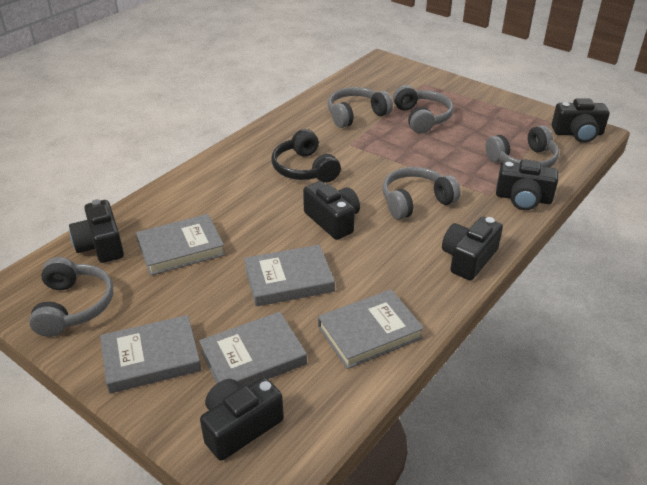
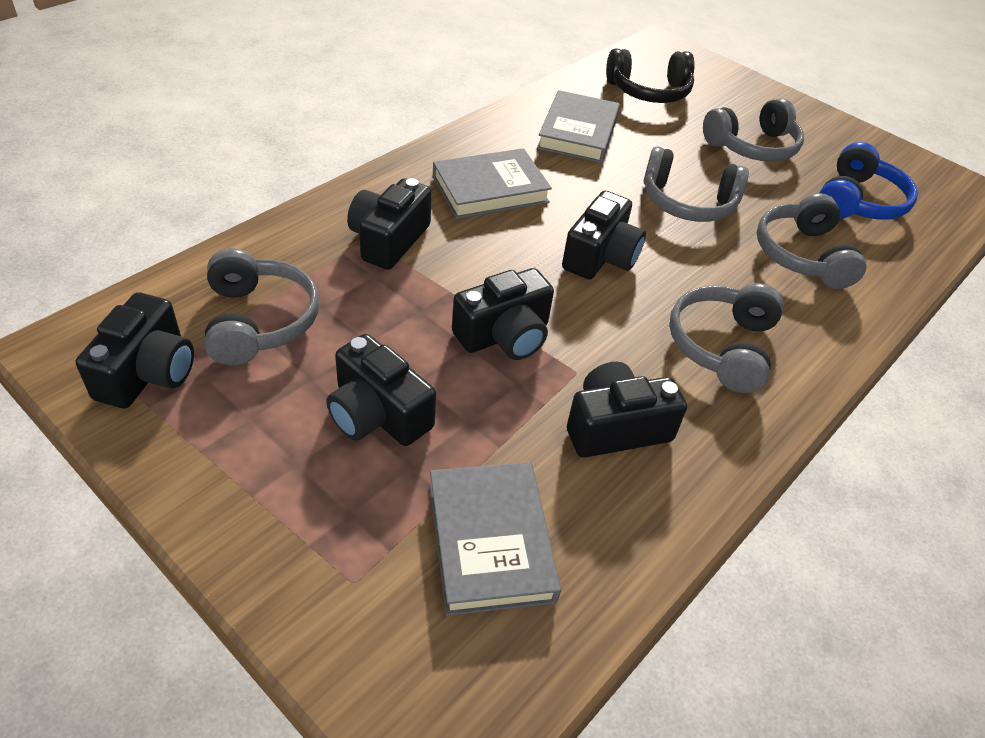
blue headphones: 0 -> 1
grey book: 5 -> 3

